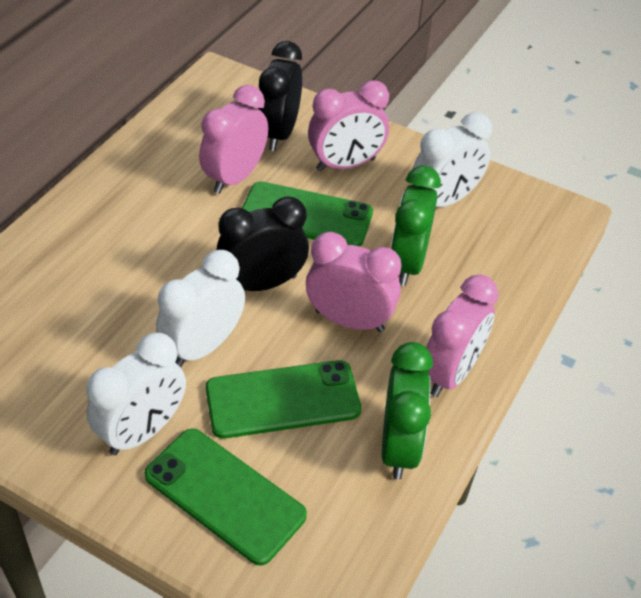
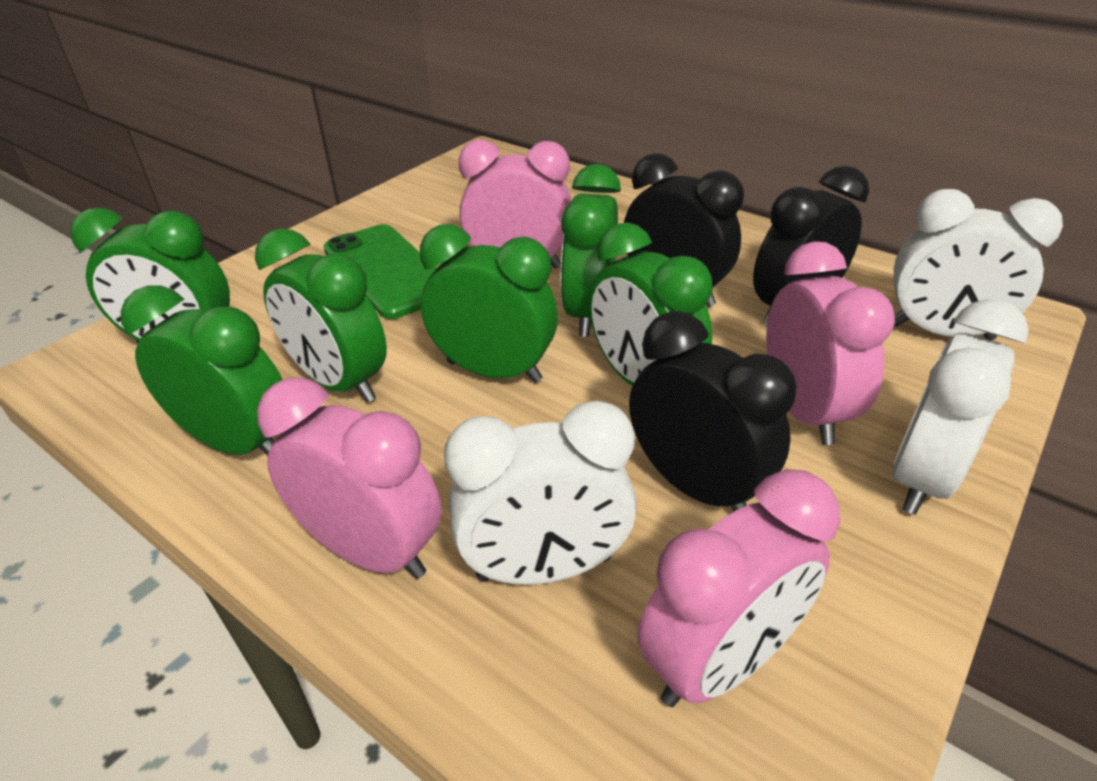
black clock: 2 -> 3
green clock: 2 -> 6
green phone: 3 -> 1

